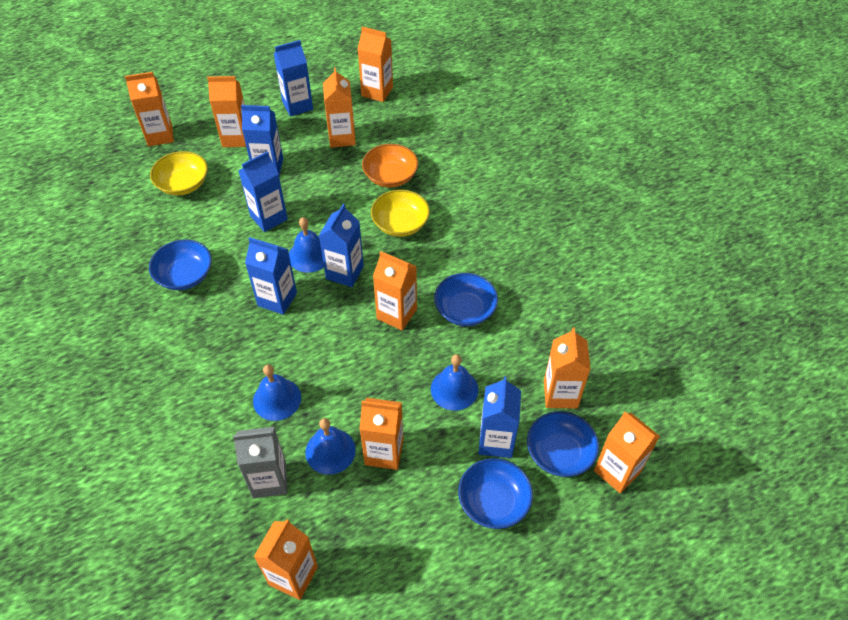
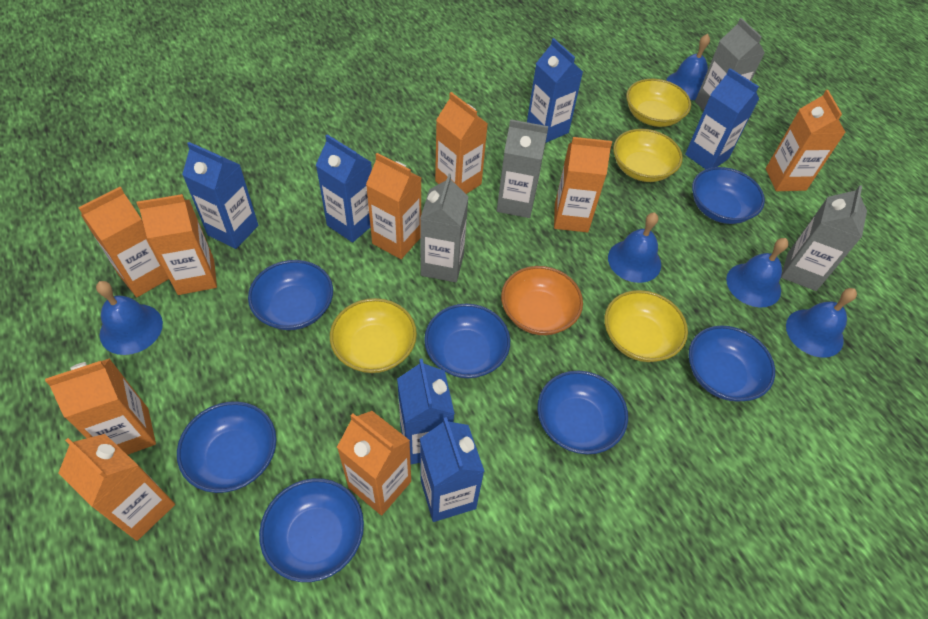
blue bell: 4 -> 5
blue bowl: 4 -> 7
grey carton: 1 -> 4
yellow bowl: 2 -> 4

